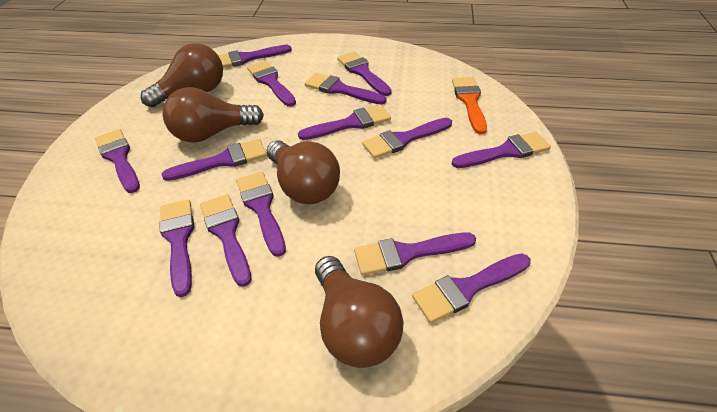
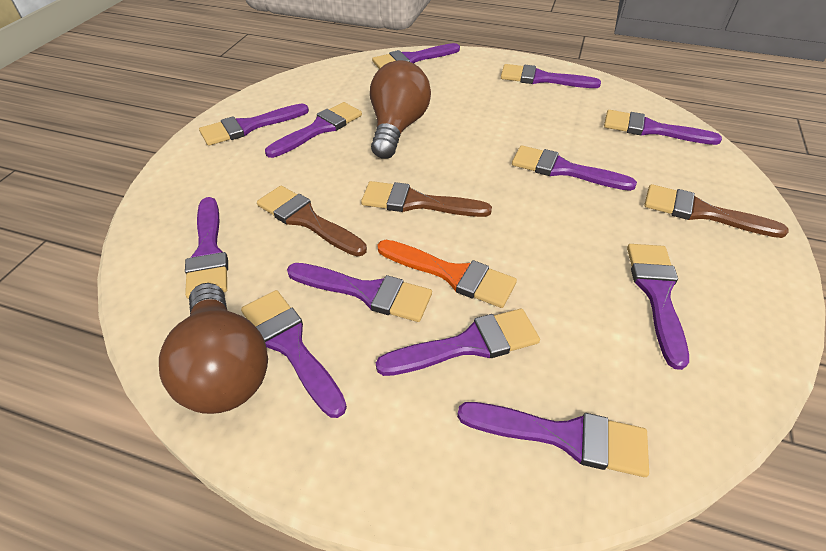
brown brush: 0 -> 3
brown light bulb: 4 -> 2
purple brush: 14 -> 12

